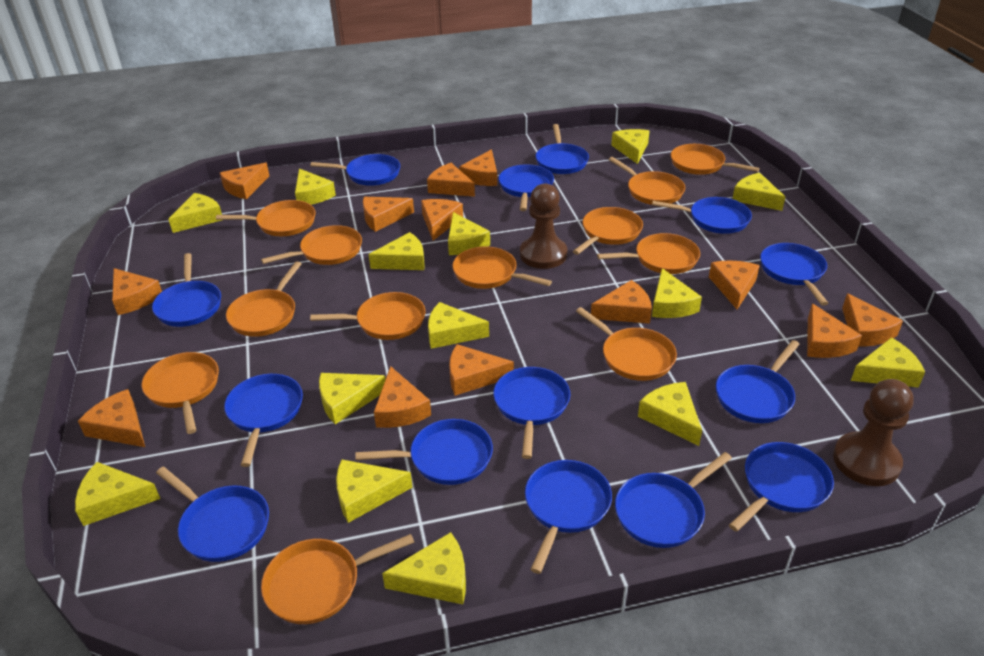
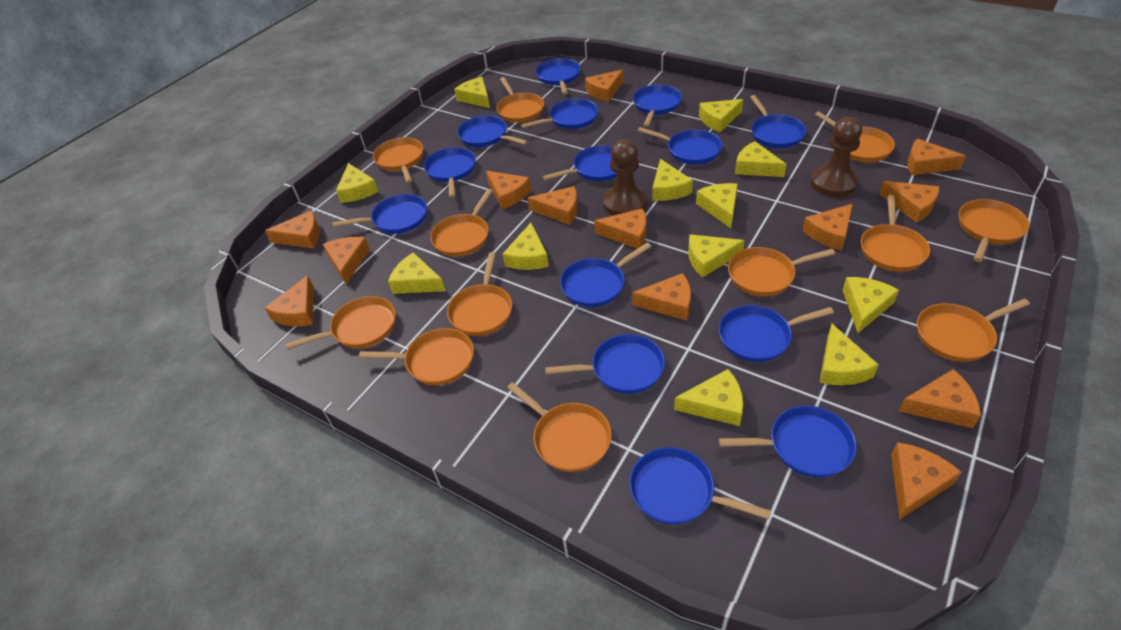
yellow cheese: 14 -> 12

